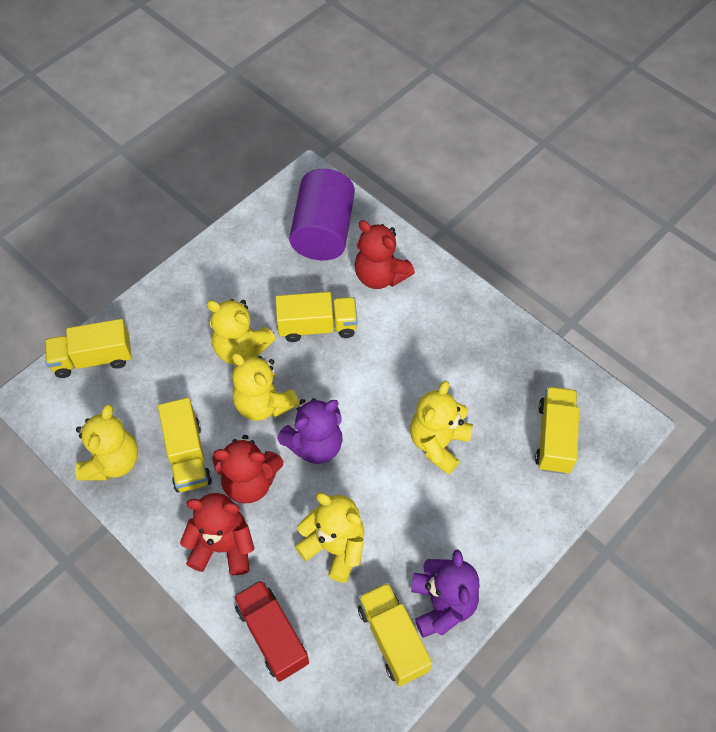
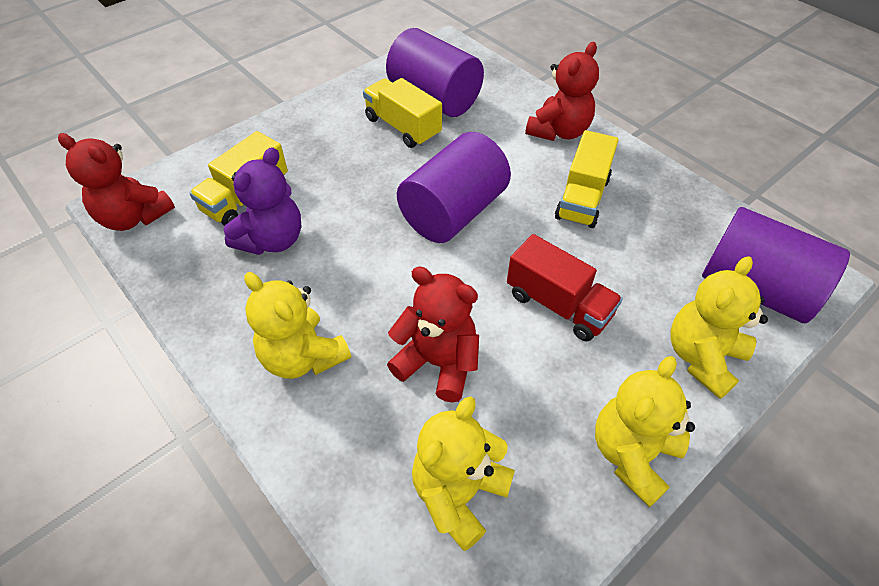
purple cylinder: 1 -> 3
purple teddy bear: 2 -> 1
yellow teddy bear: 5 -> 4
yellow truck: 5 -> 3

